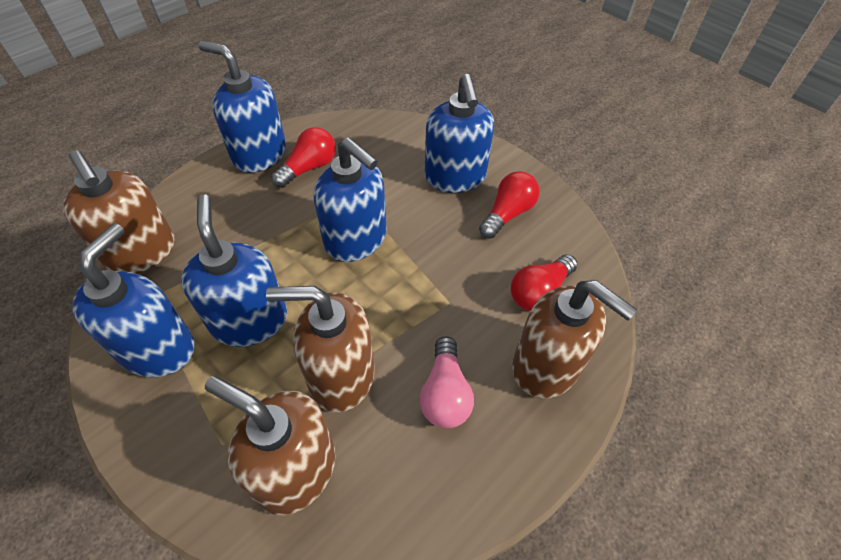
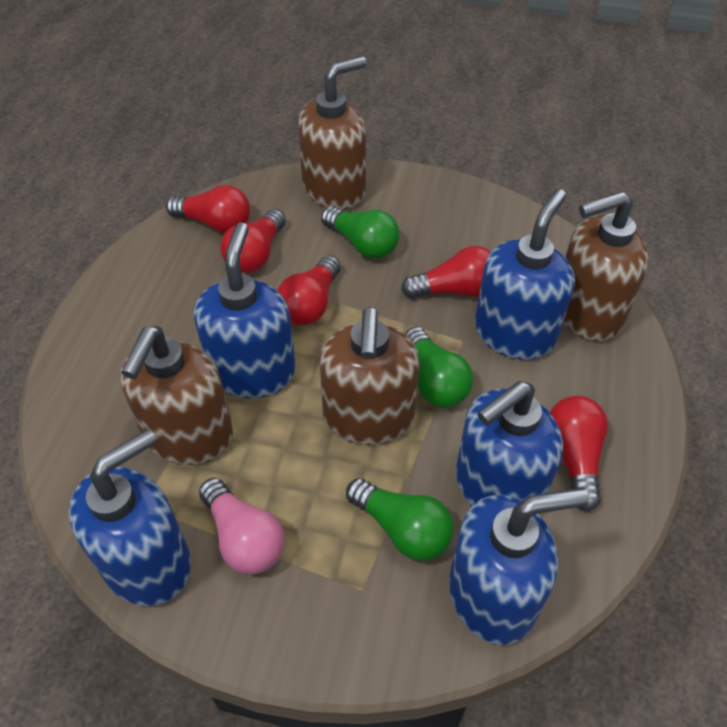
green light bulb: 0 -> 3
red light bulb: 3 -> 5

